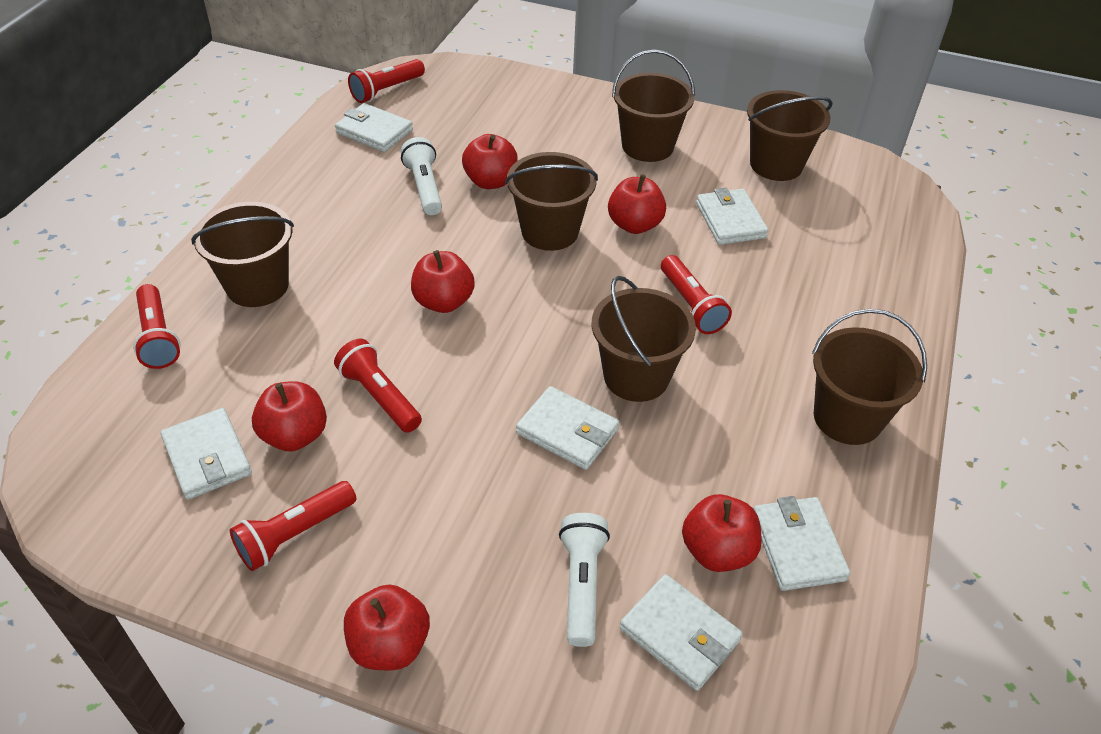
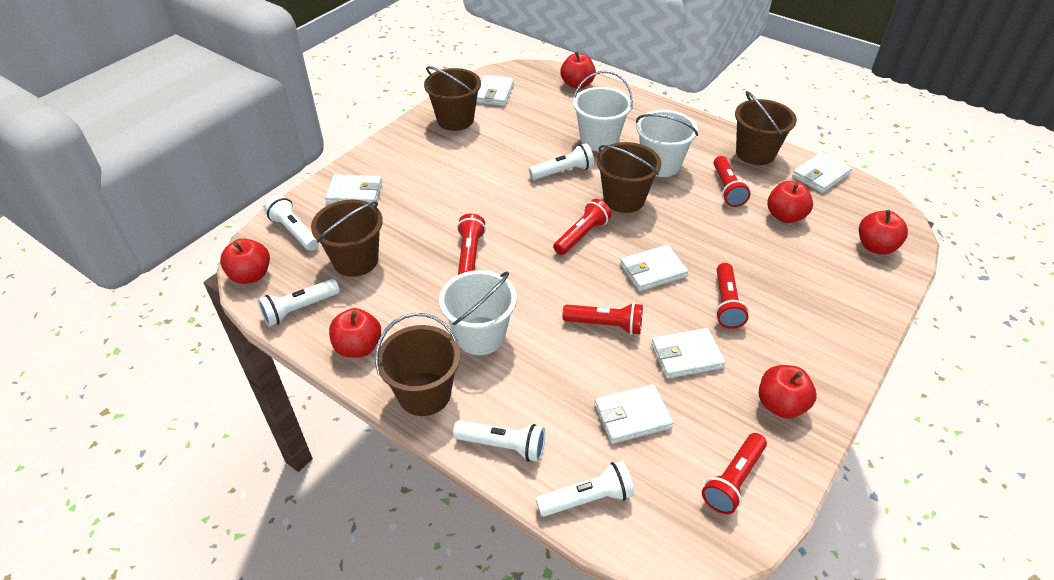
brown bucket: 6 -> 5
red flashlight: 5 -> 6
white bucket: 0 -> 3
white flashlight: 2 -> 5

